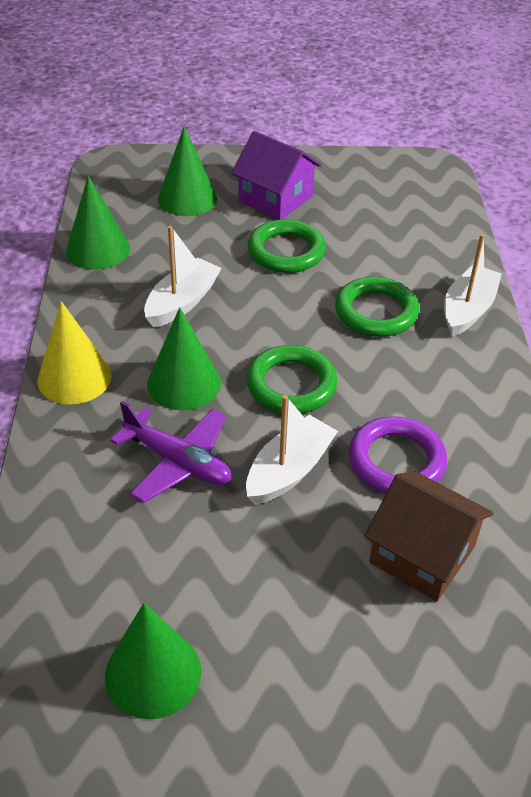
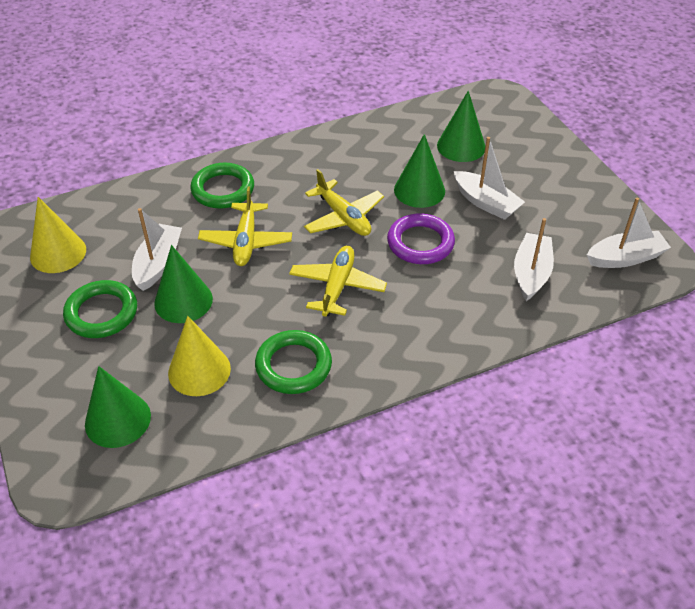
brown house: 1 -> 0
purple house: 1 -> 0
purple plane: 1 -> 0
white boat: 3 -> 4
yellow cone: 1 -> 2
yellow plane: 0 -> 3

